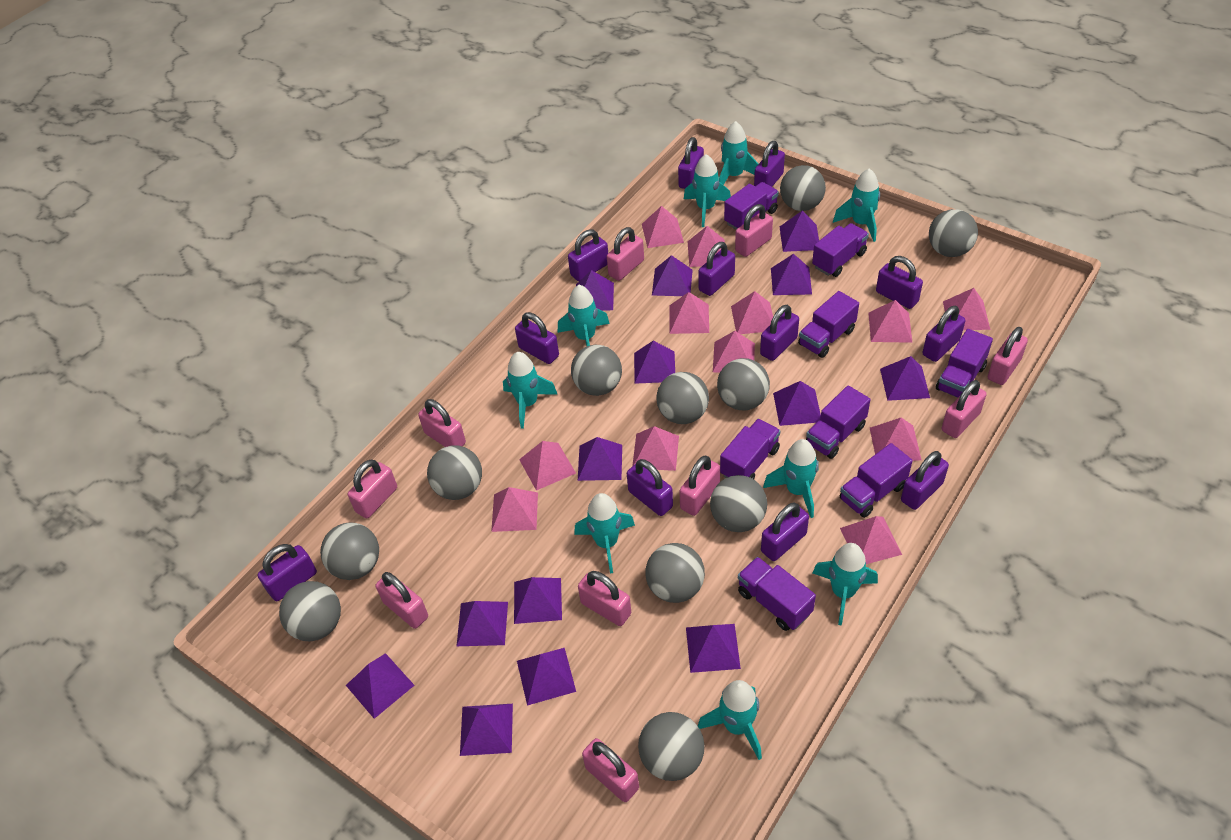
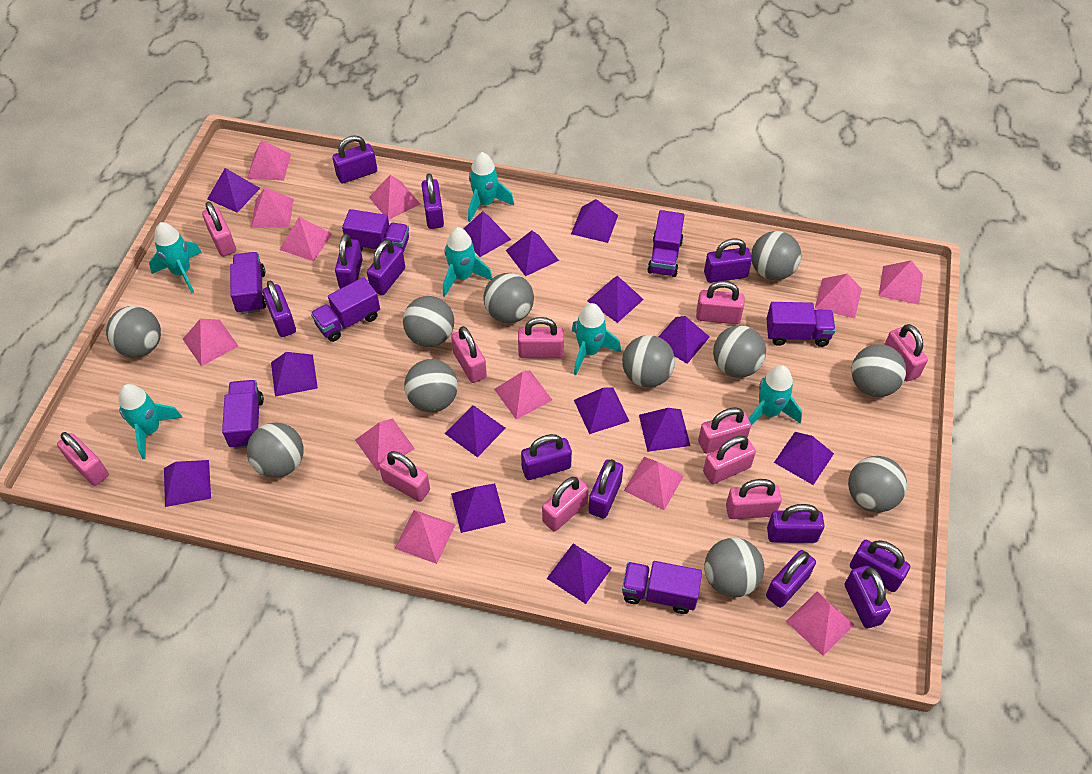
pink padlock: 10 -> 11
purple truck: 8 -> 7
turquoise rocket: 9 -> 6

